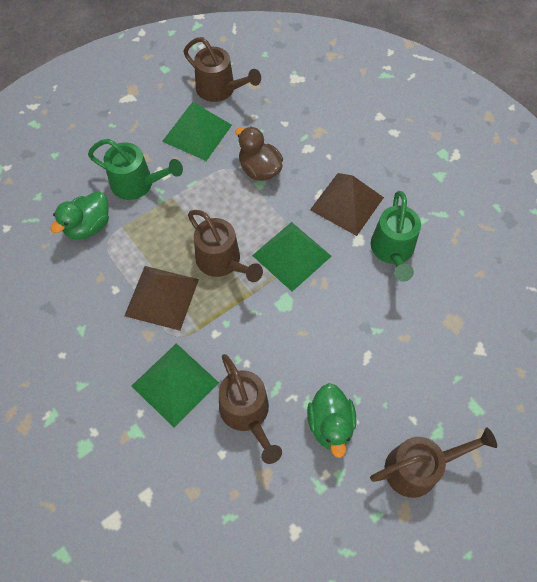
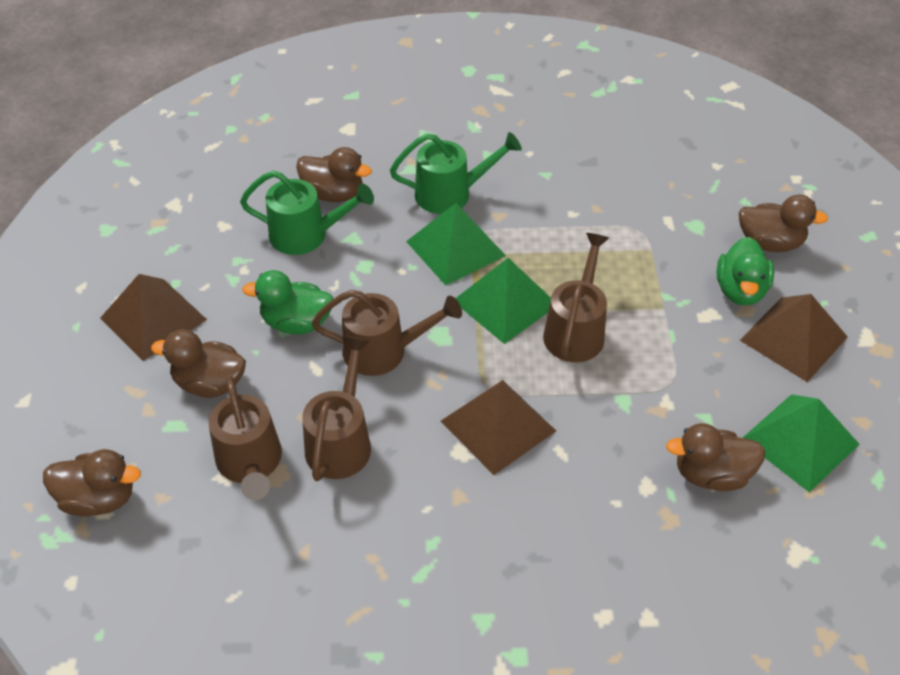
brown duck: 1 -> 5
brown pyramid: 2 -> 3

